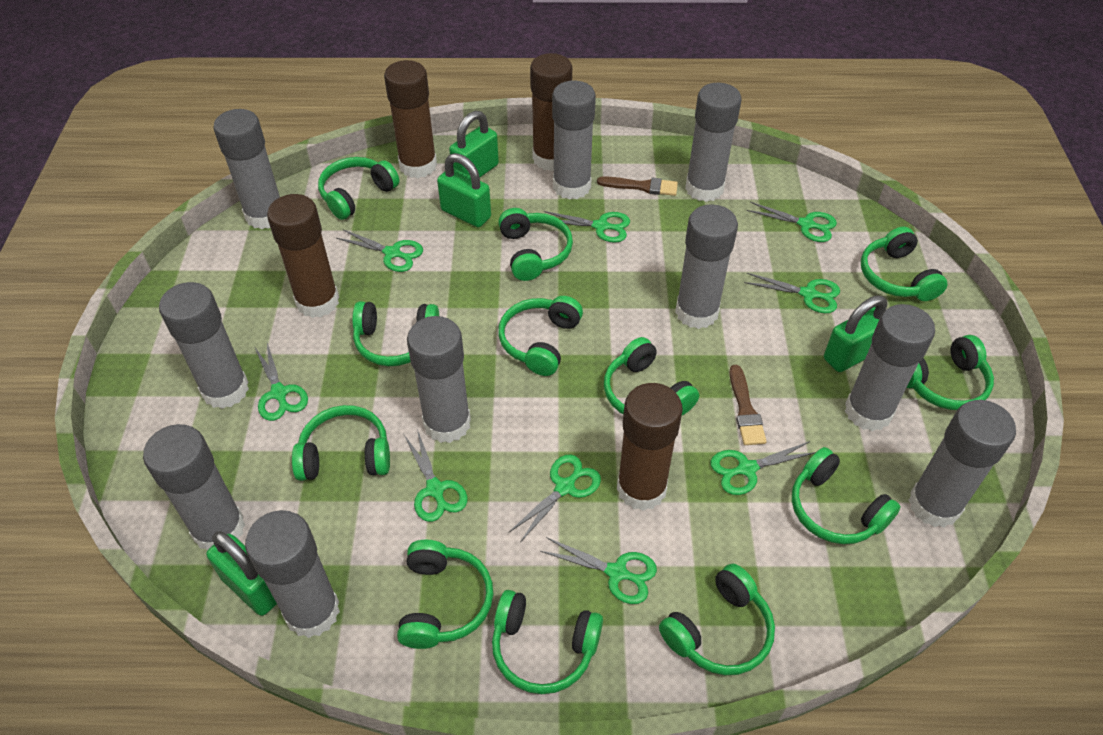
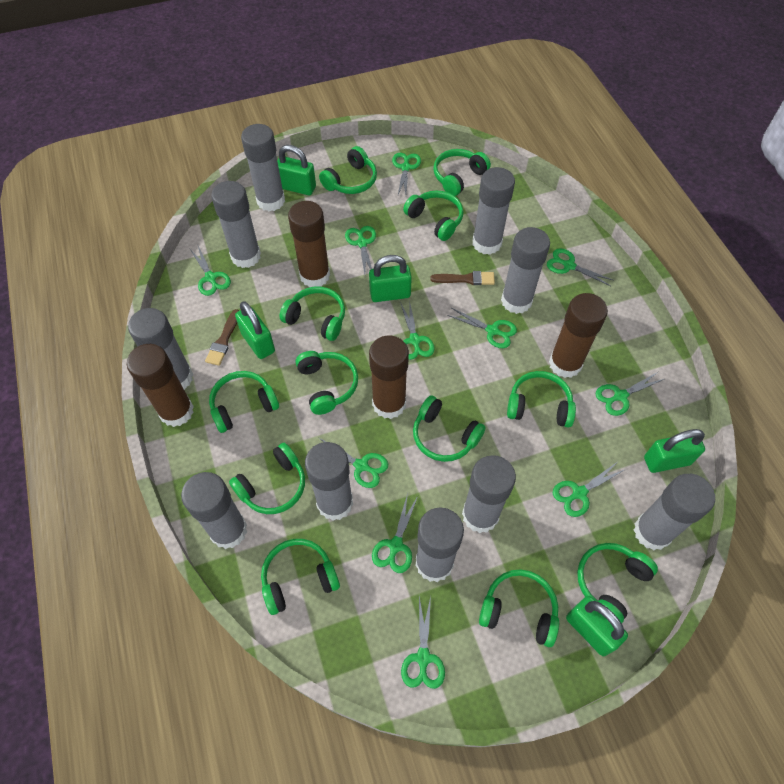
green padlock: 4 -> 5
green scissors: 9 -> 11

